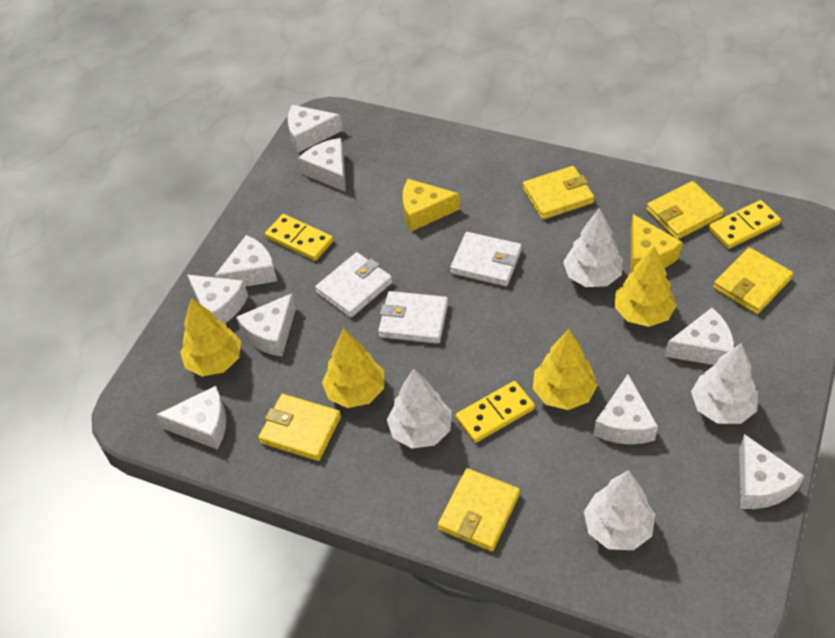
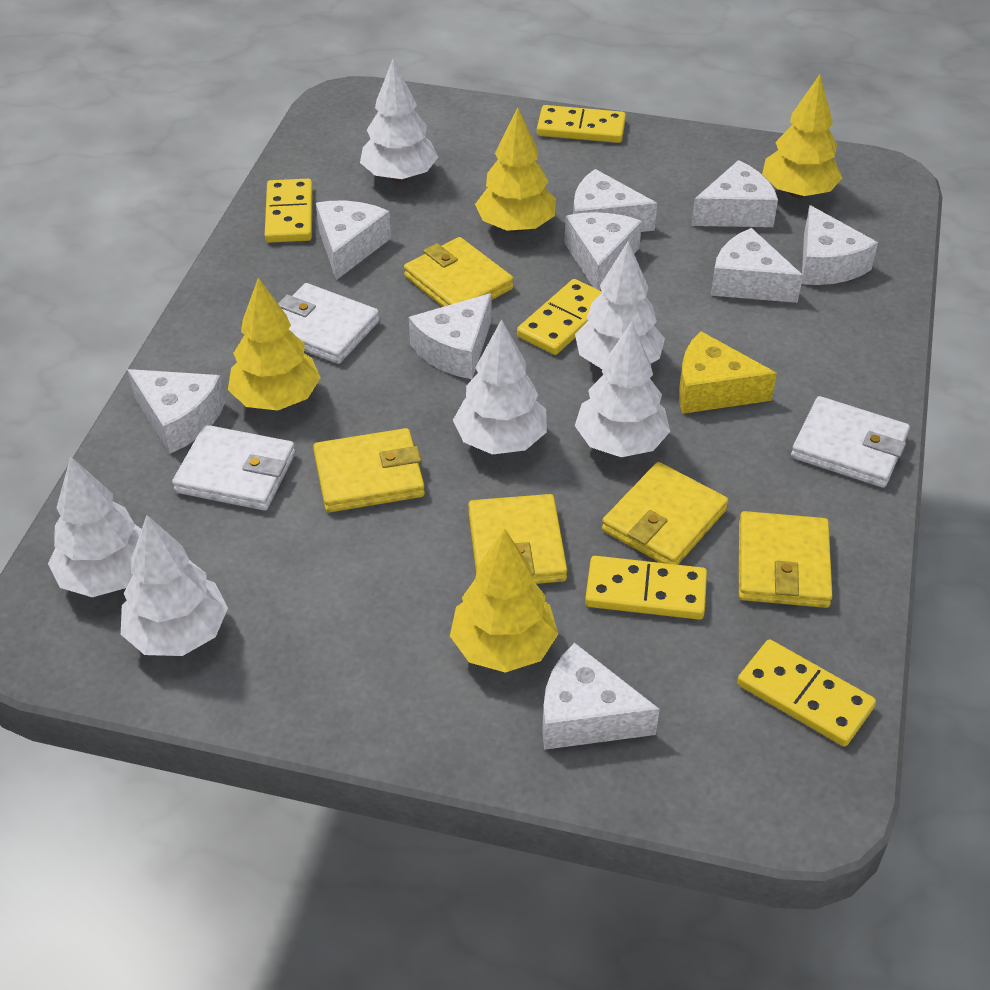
white tree: 4 -> 6
yellow cheese: 2 -> 1
yellow domino: 3 -> 5

